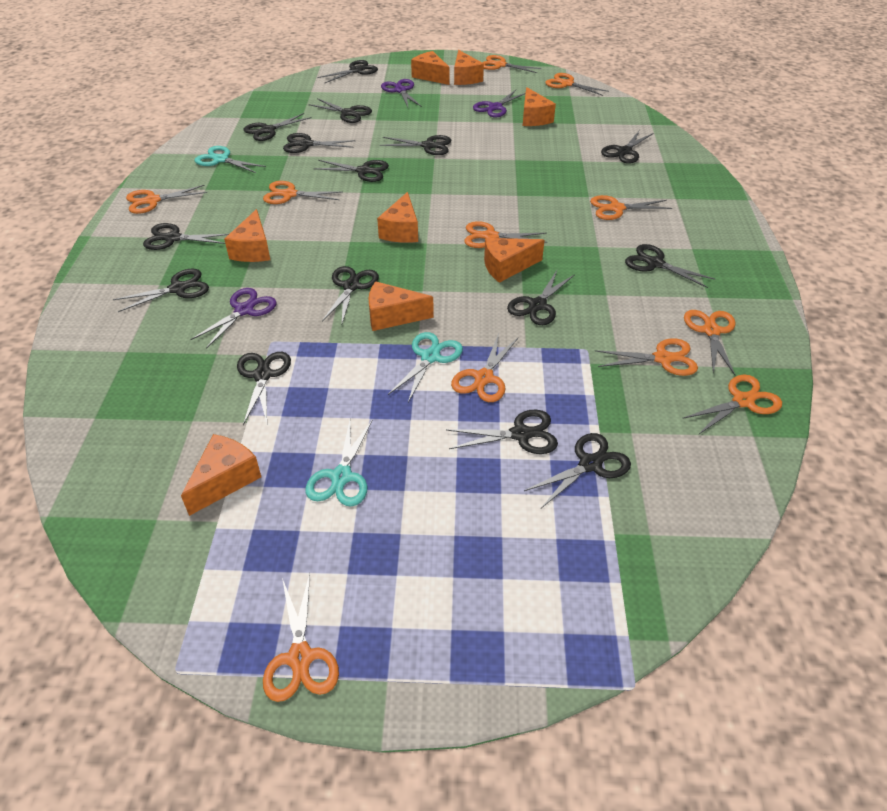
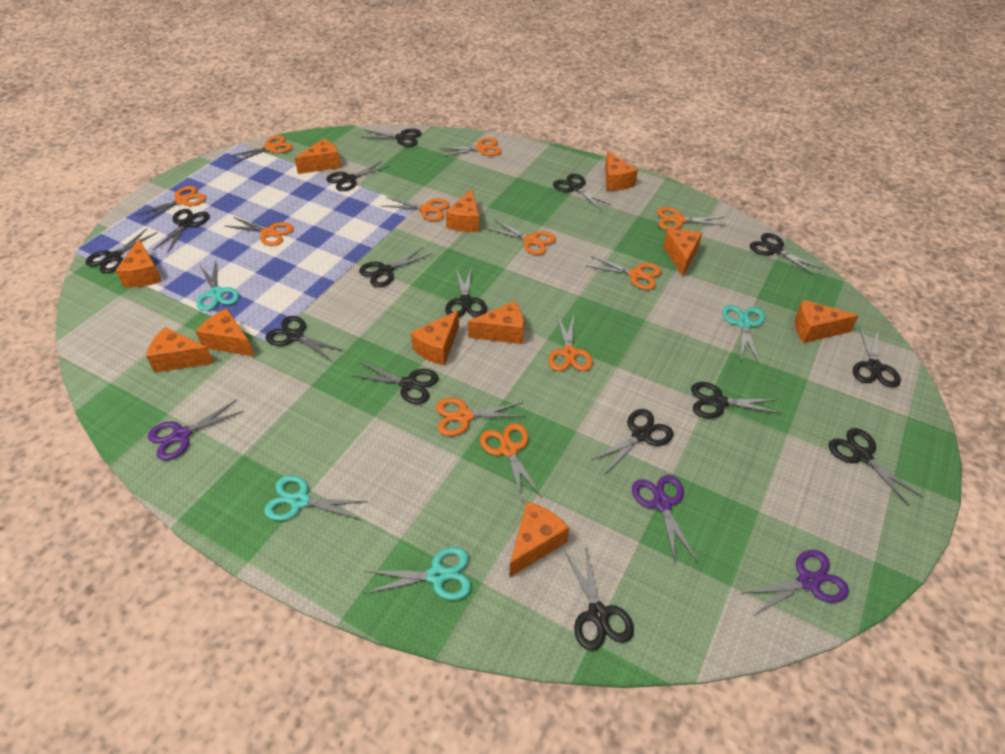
orange cheese: 8 -> 11
turquoise scissors: 3 -> 4

